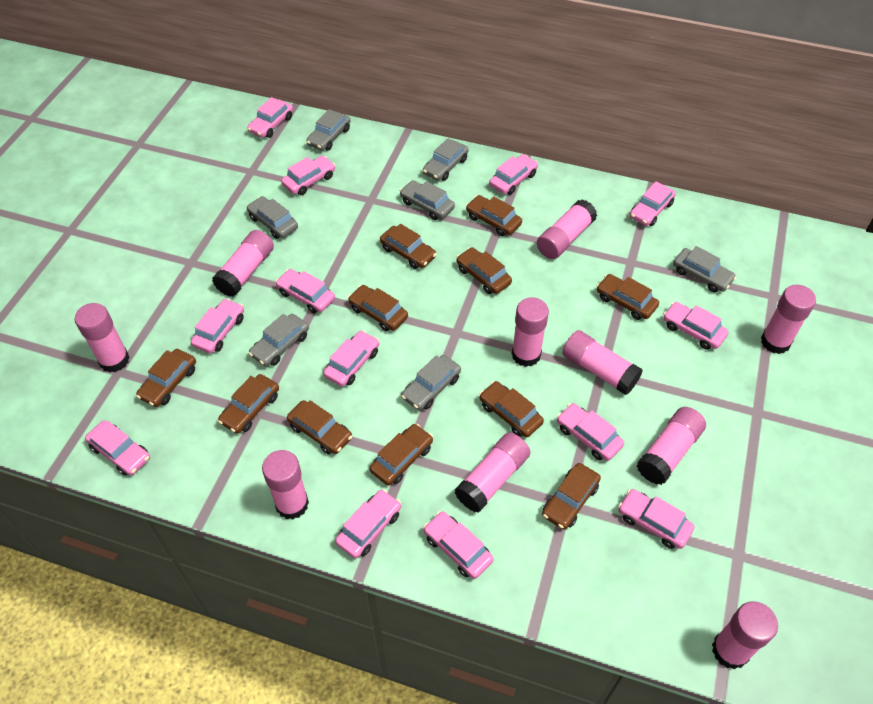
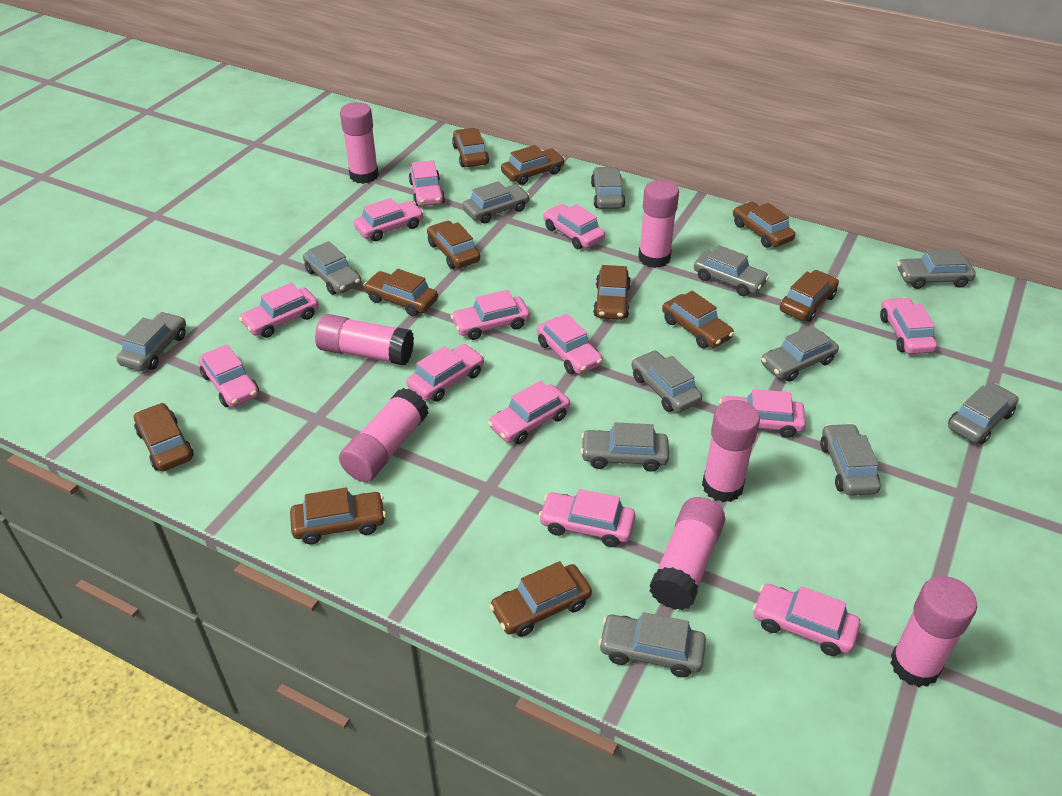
grey car: 7 -> 12
pink glue stick: 10 -> 7

